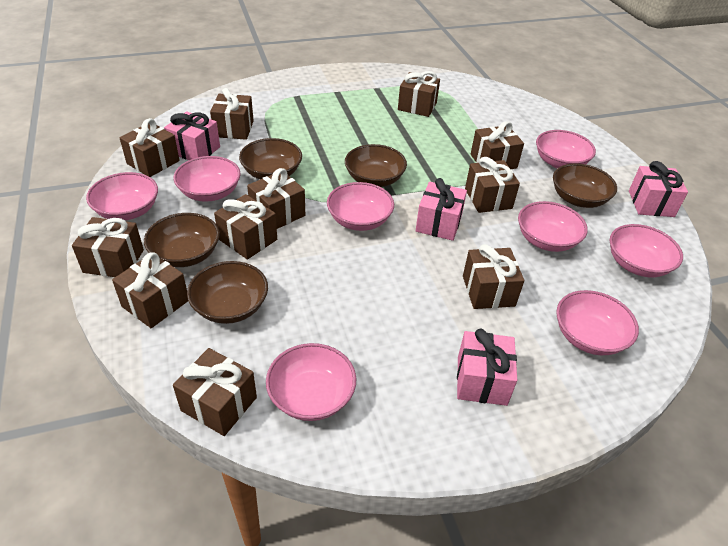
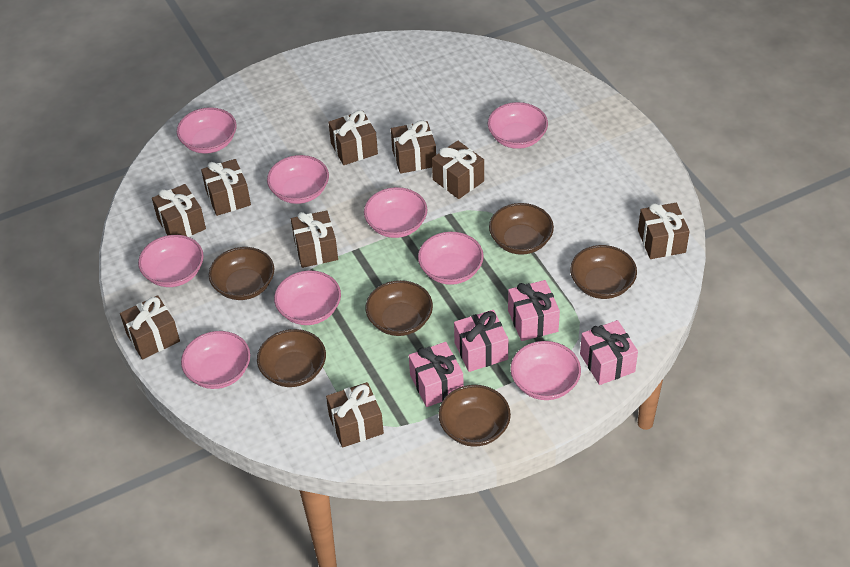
brown bowl: 5 -> 6
brown gift: 11 -> 9
pink bowl: 8 -> 9

